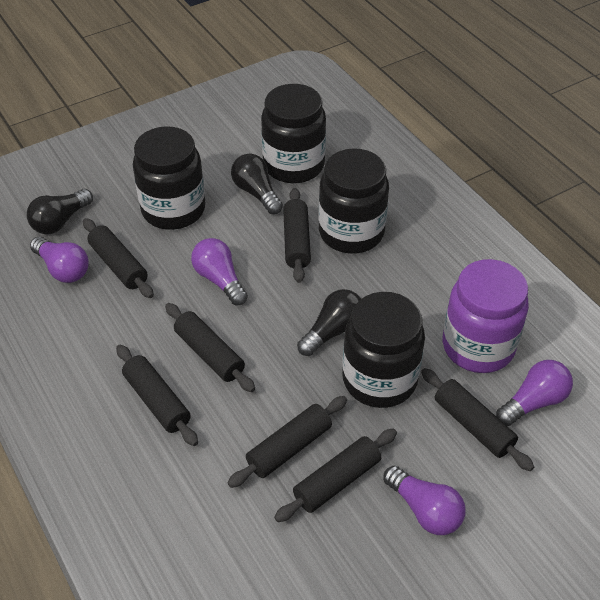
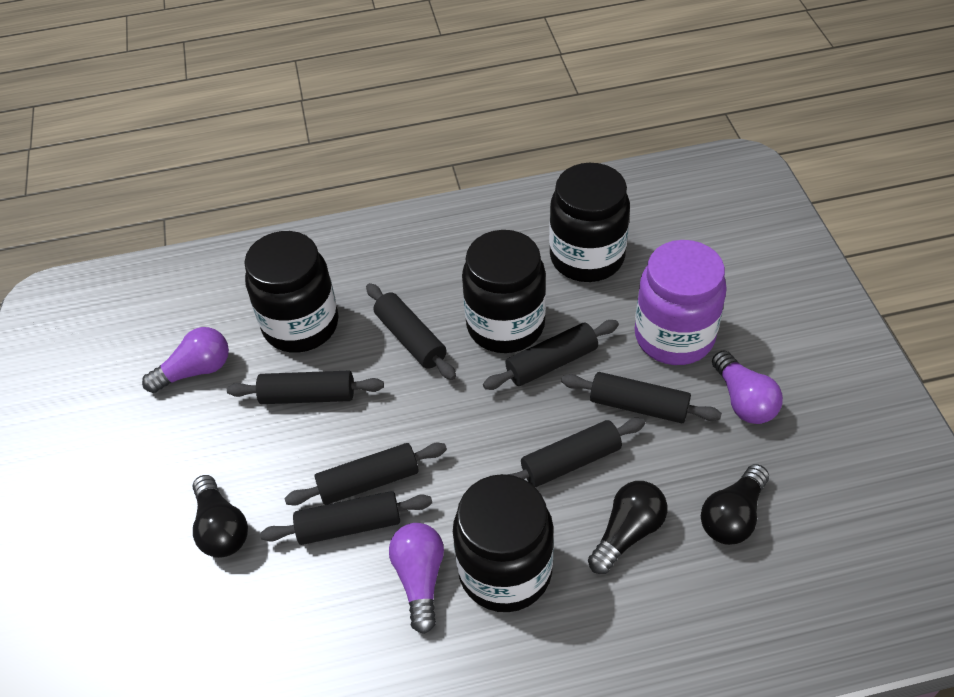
purple light bulb: 4 -> 3

